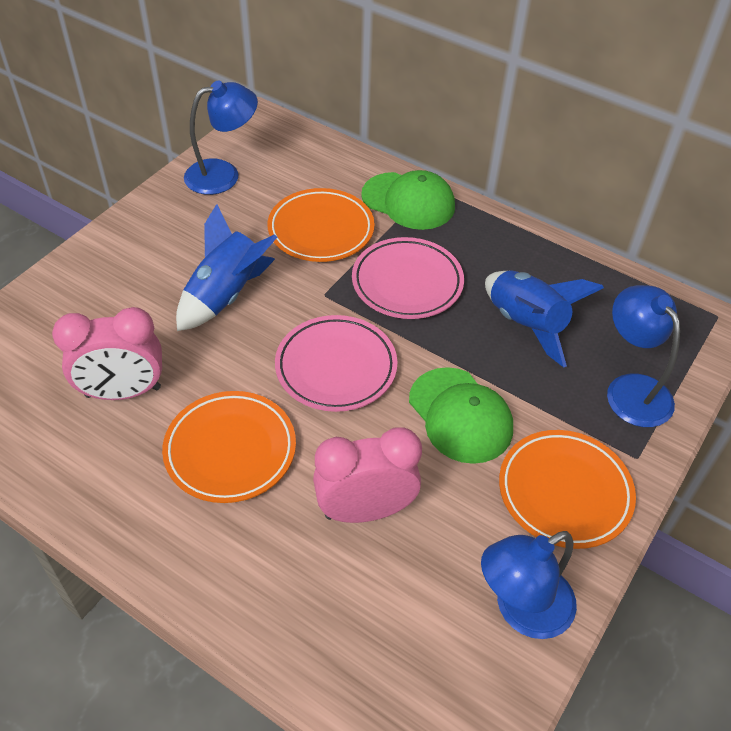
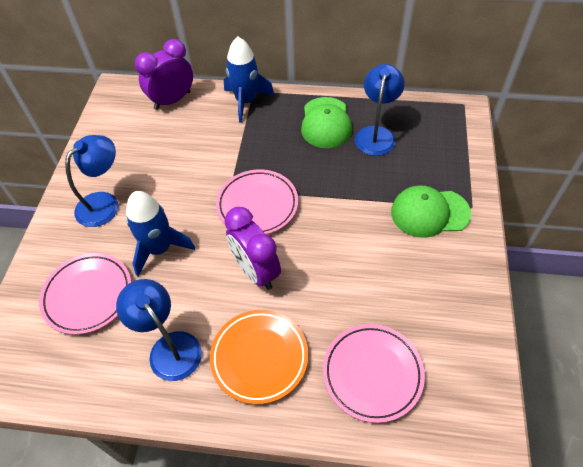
orange plate: 3 -> 1
pink clock: 2 -> 0
pink plate: 2 -> 3
purple clock: 0 -> 2

